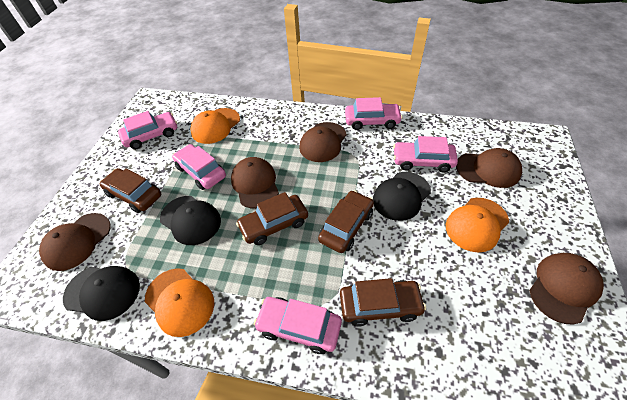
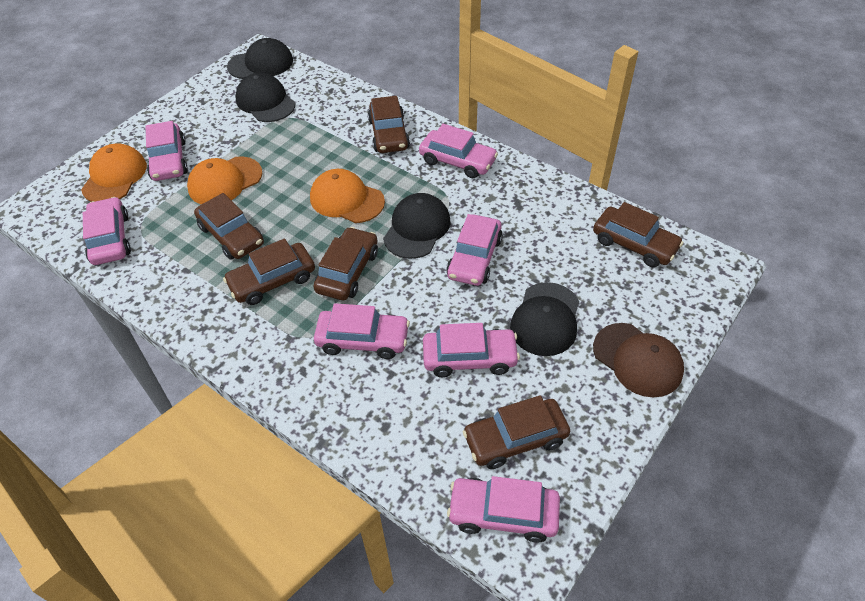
black cap: 3 -> 4
brown cap: 5 -> 1
brown car: 4 -> 6
pink car: 5 -> 7

